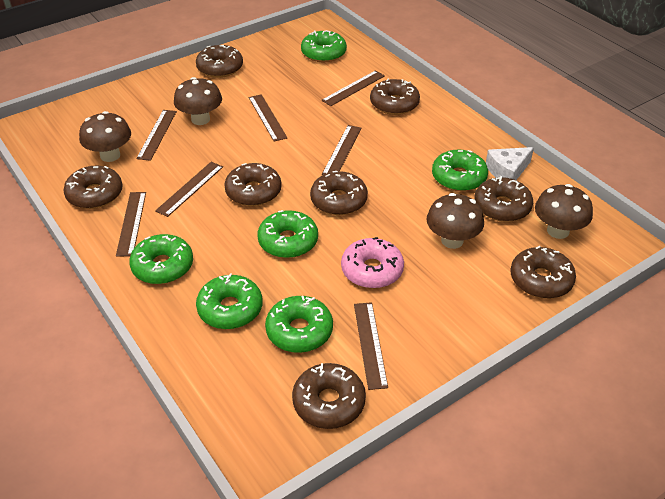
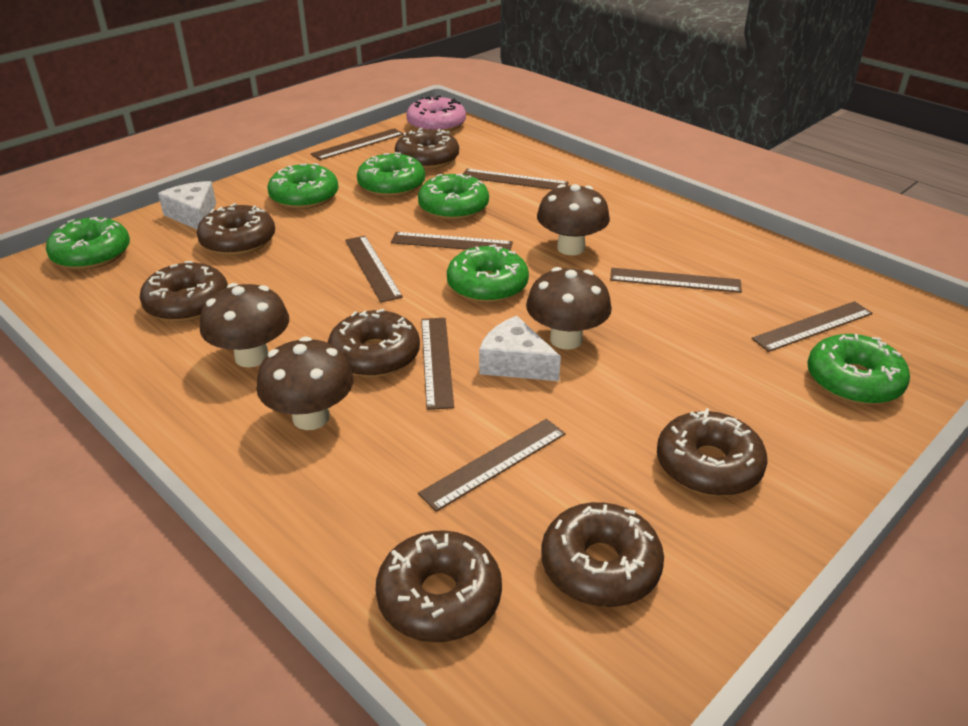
brown donut: 8 -> 7
brown ruler: 7 -> 8
white cheese: 1 -> 2

